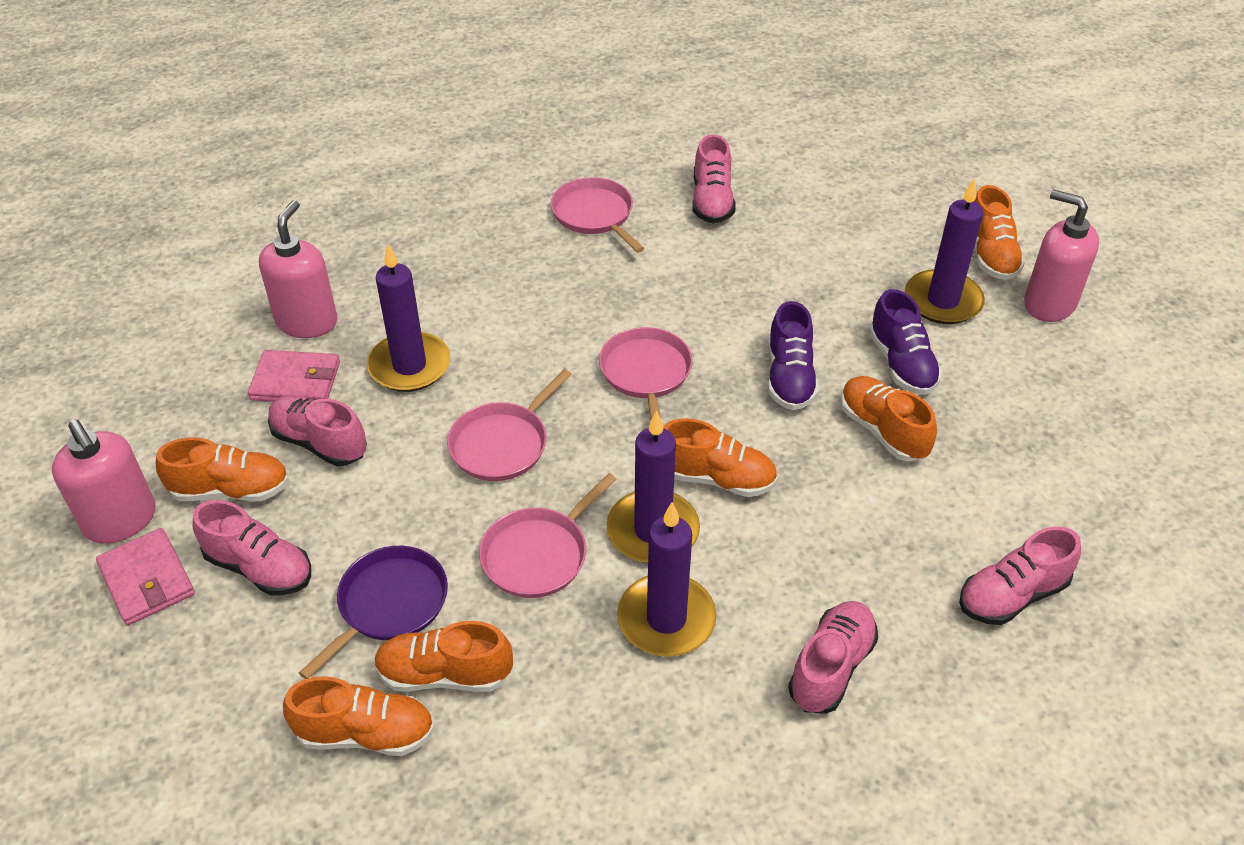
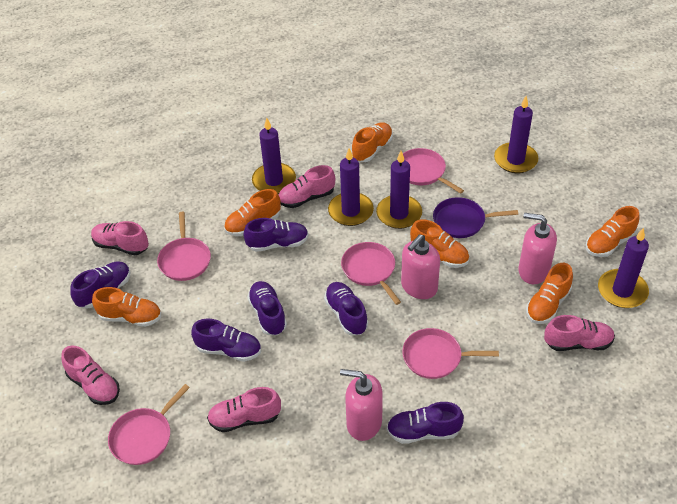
pink pan: 4 -> 5
pink wallet: 2 -> 0
purple candle: 4 -> 5
purple shoe: 2 -> 6

